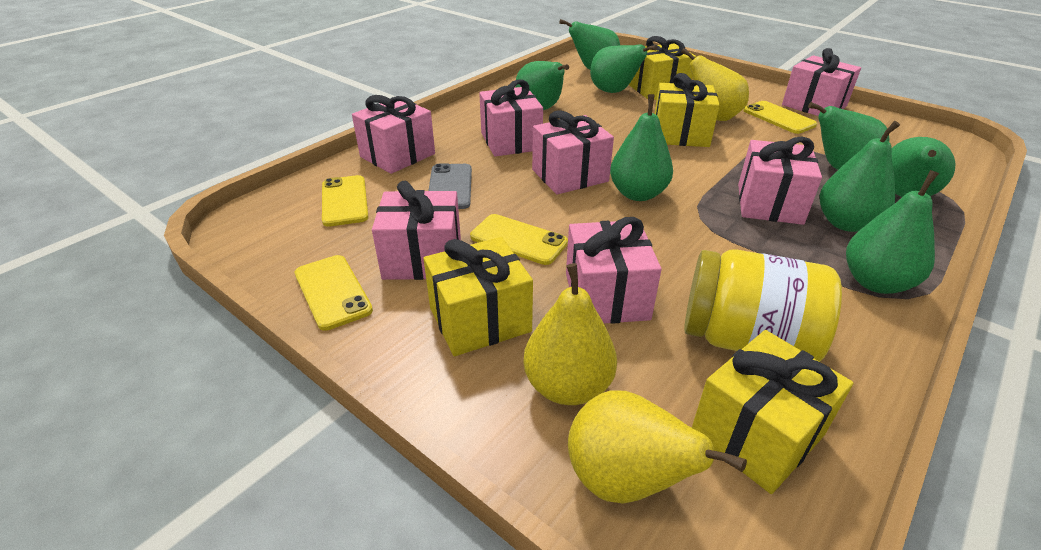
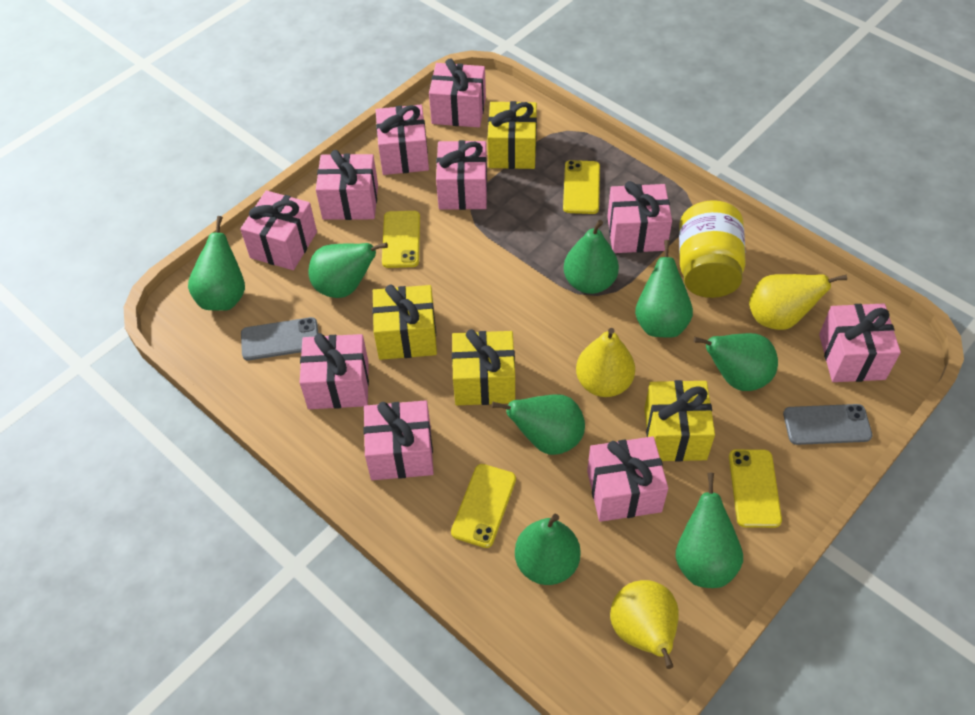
grey phone: 1 -> 2
pink gift: 7 -> 10

